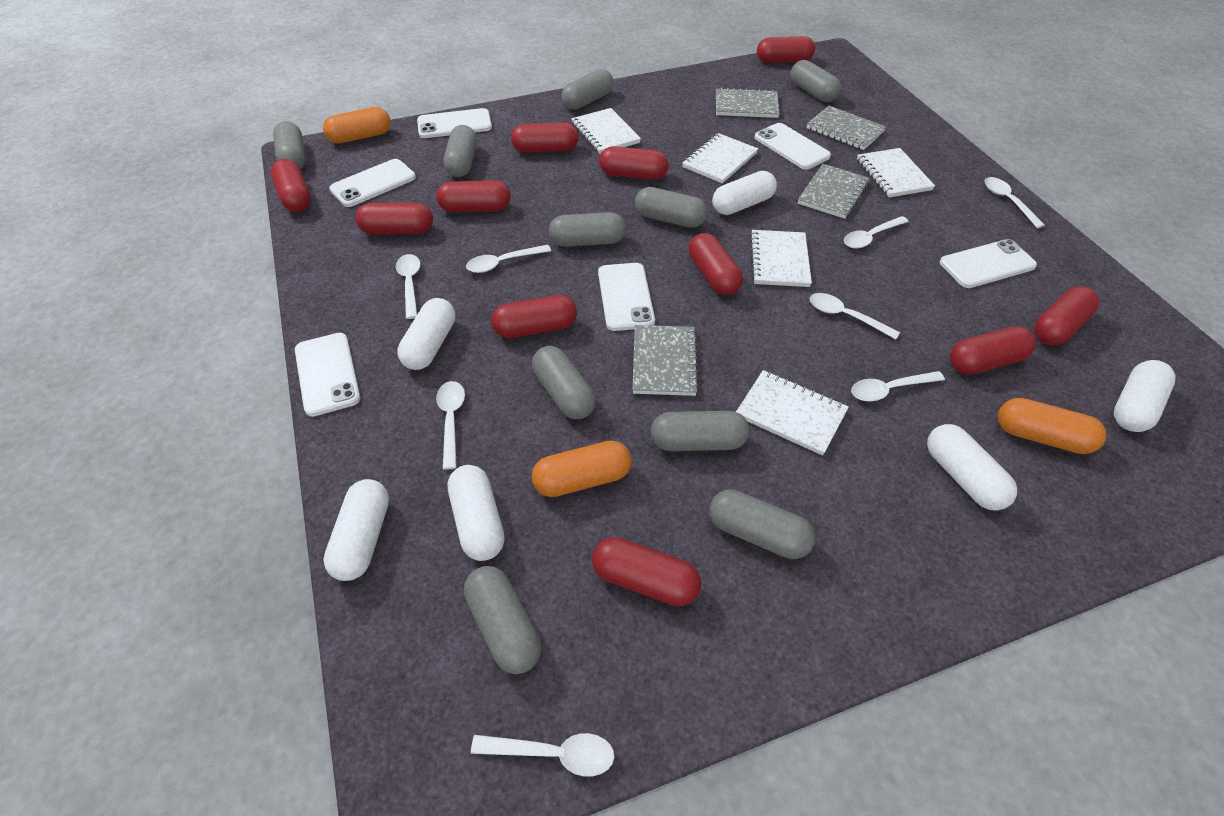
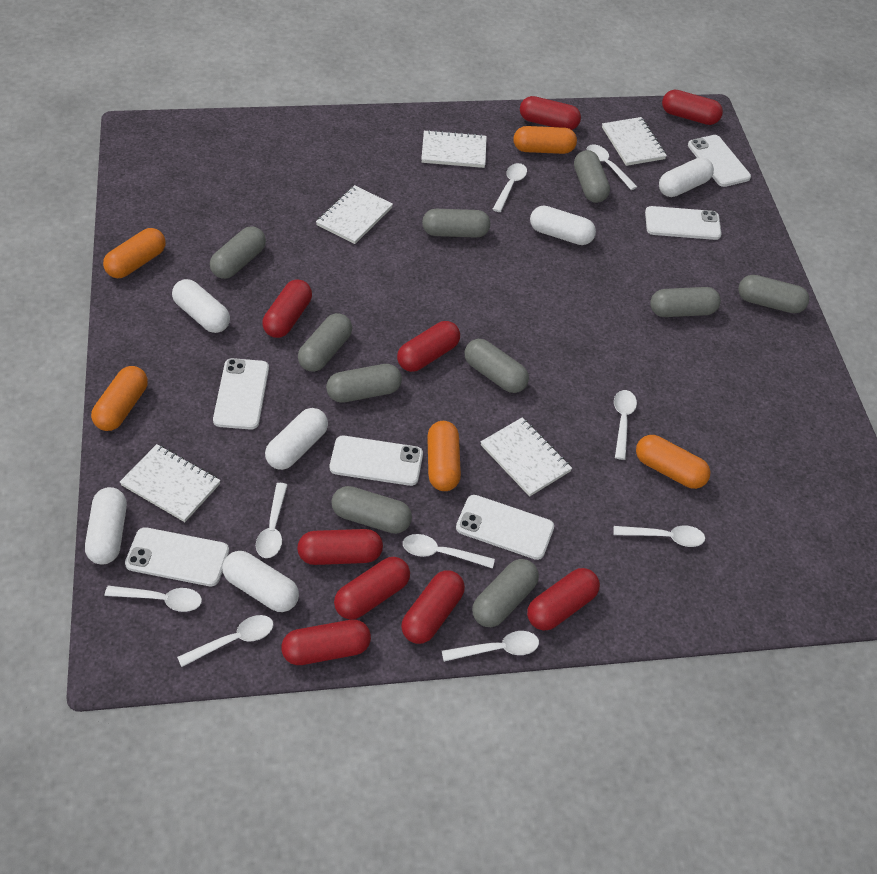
grey notebook: 4 -> 0
orange capsule: 3 -> 5
red capsule: 11 -> 9
white spoon: 8 -> 9

